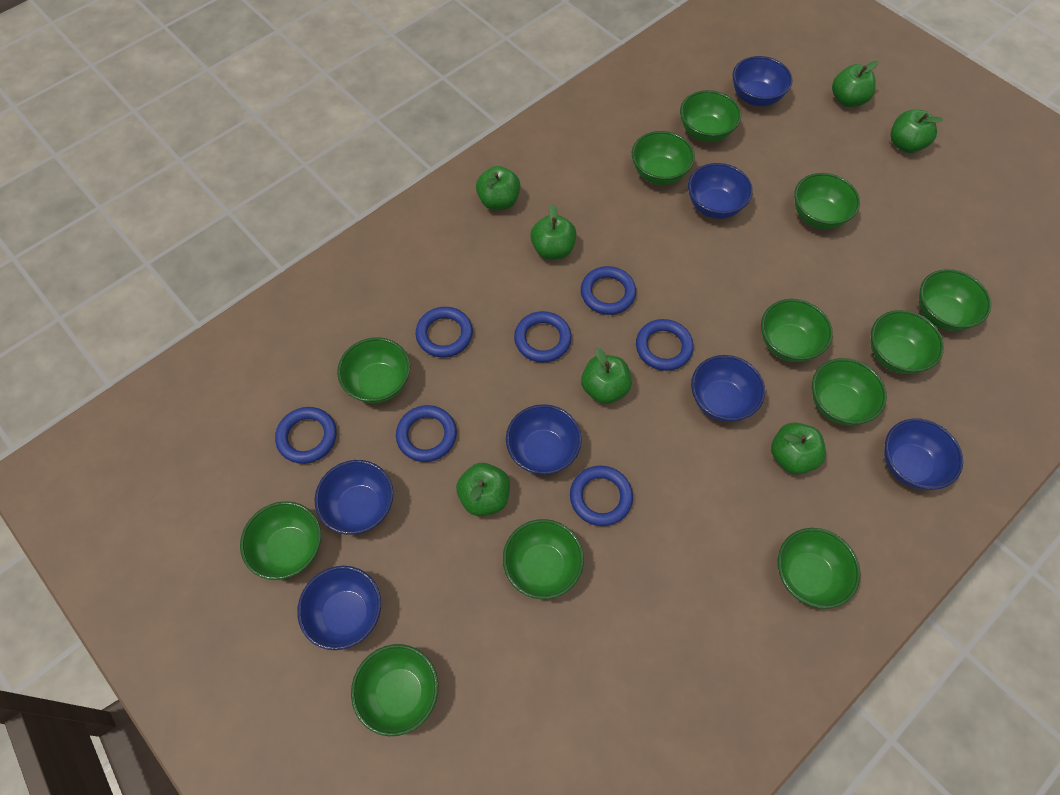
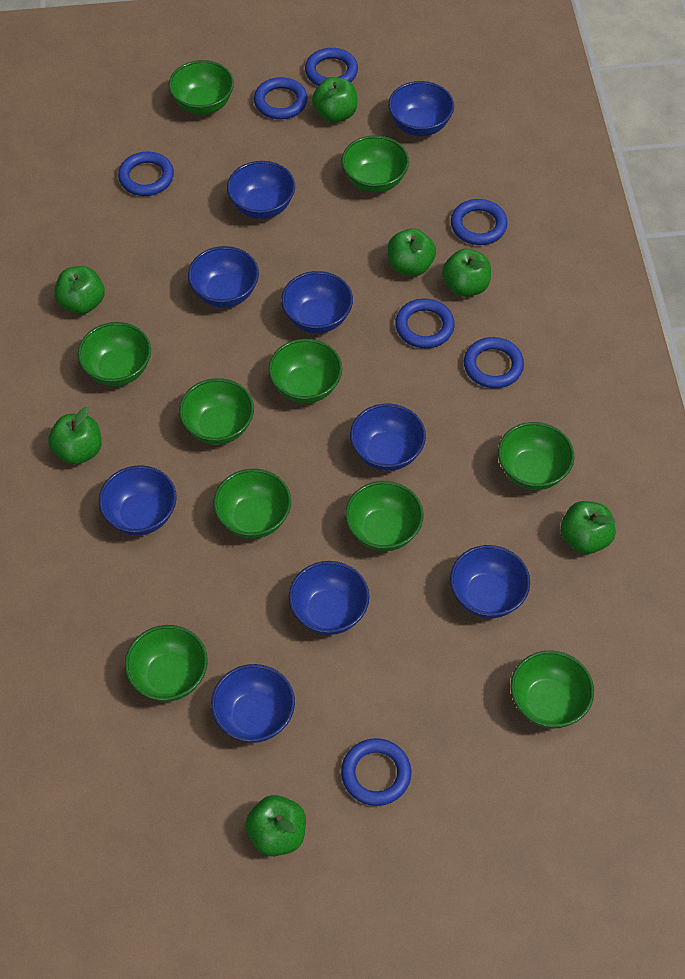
blue bowl: 7 -> 9
green bowl: 12 -> 10

